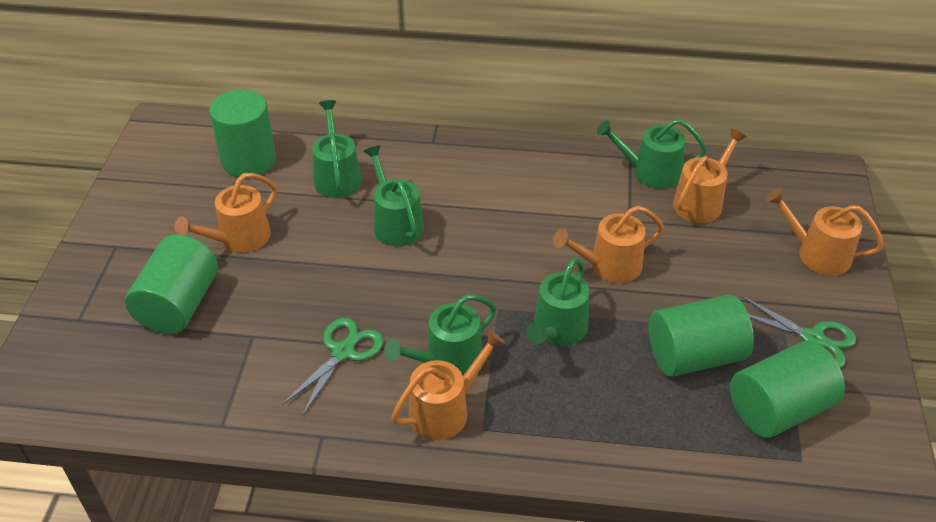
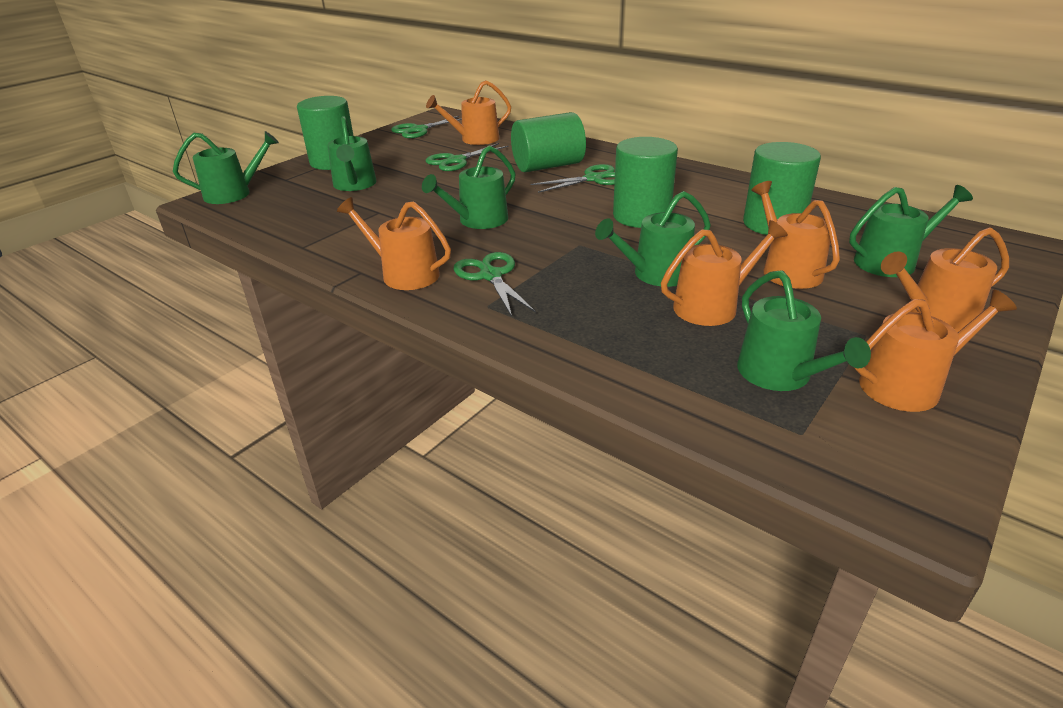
green scissors: 2 -> 4
green watering can: 5 -> 6
orange watering can: 5 -> 6

